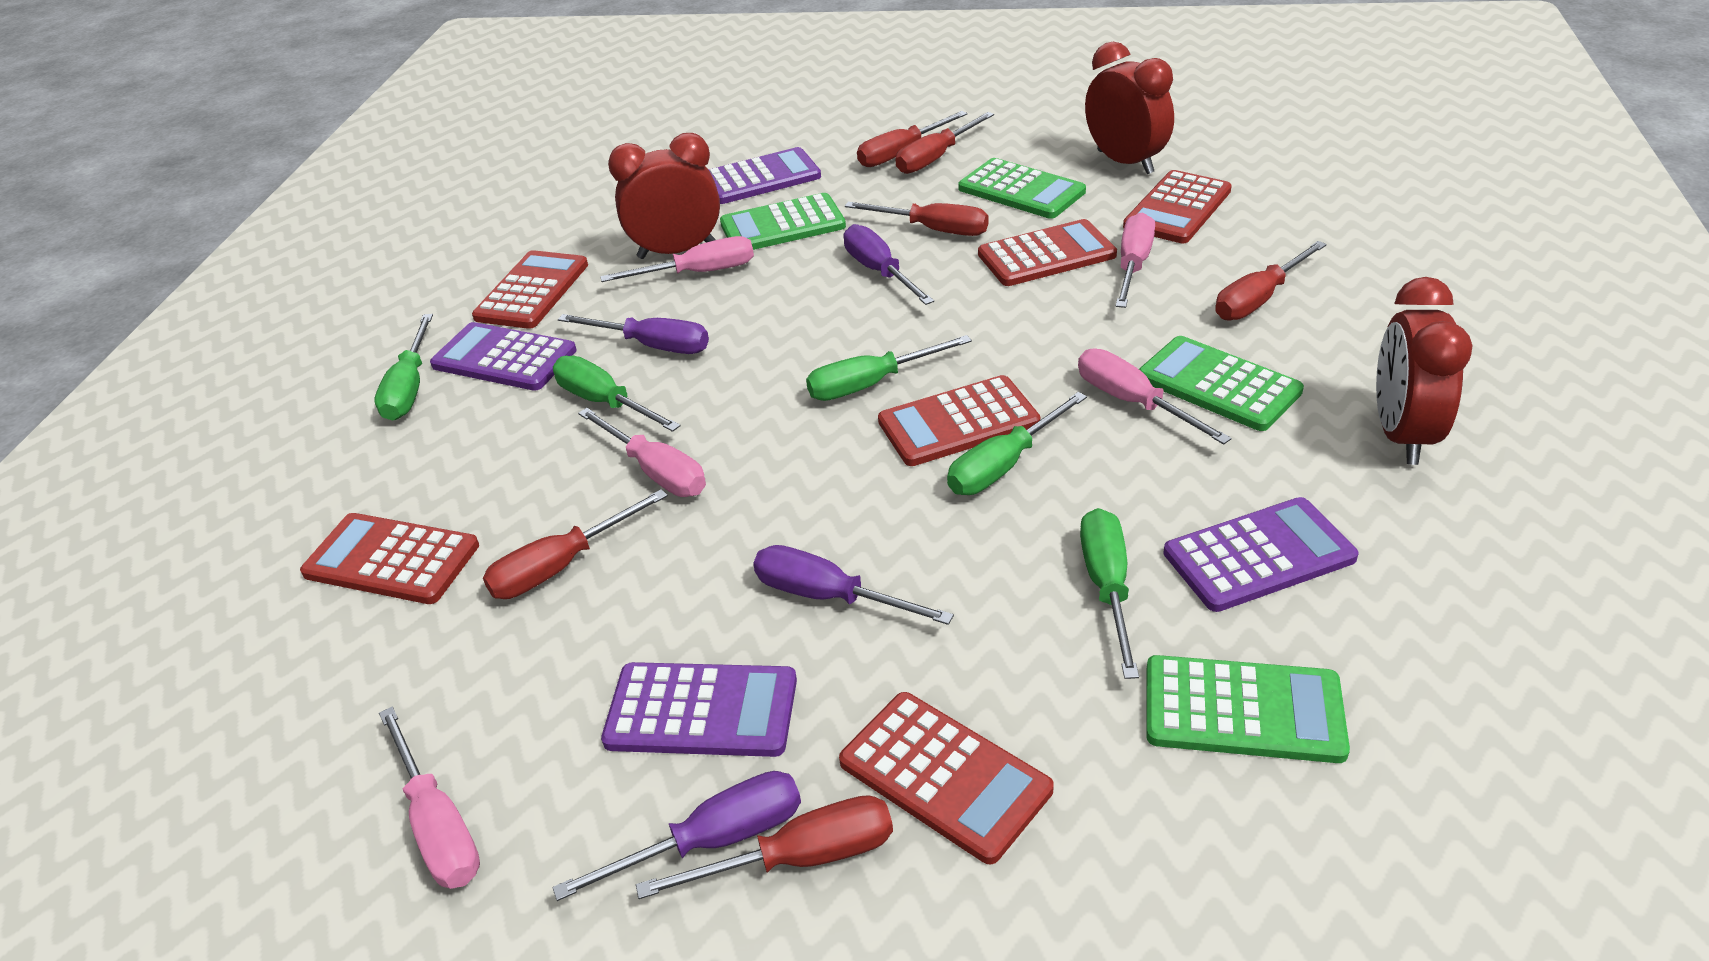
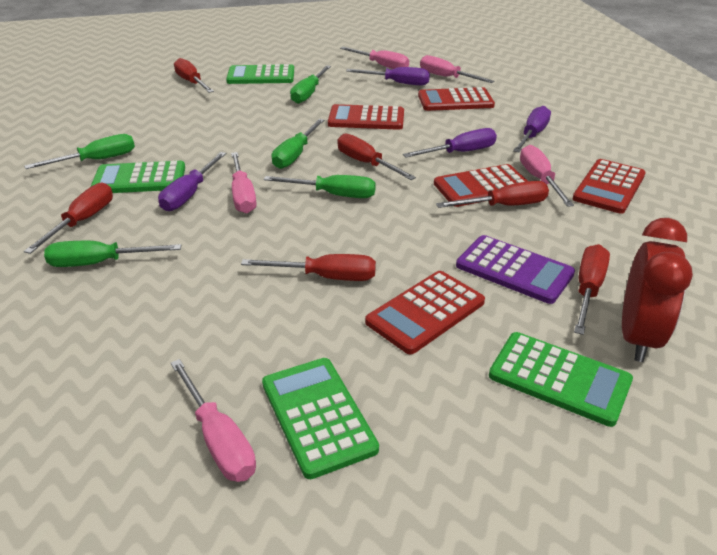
purple calculator: 4 -> 1
red calculator: 6 -> 5
red clock: 3 -> 1

